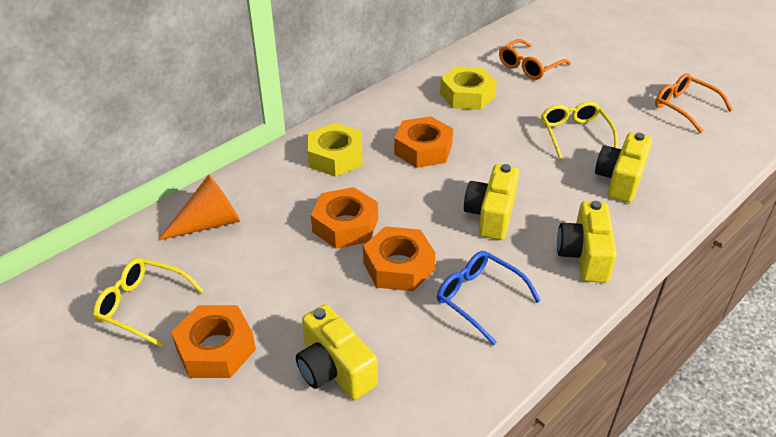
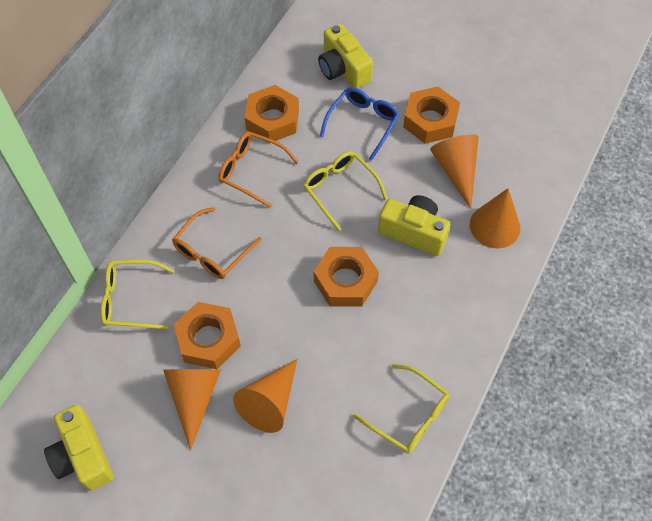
orange cone: 1 -> 4
yellow camera: 4 -> 3
yellow glasses: 2 -> 3
yellow nut: 2 -> 0

